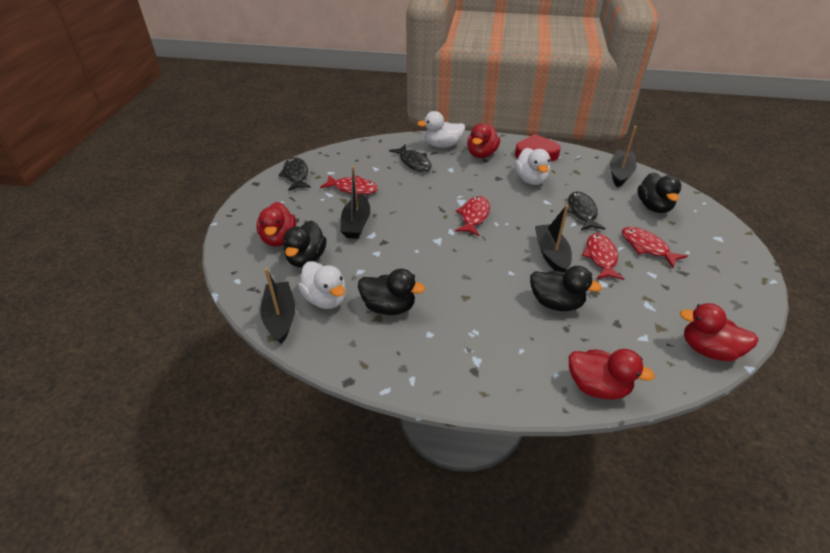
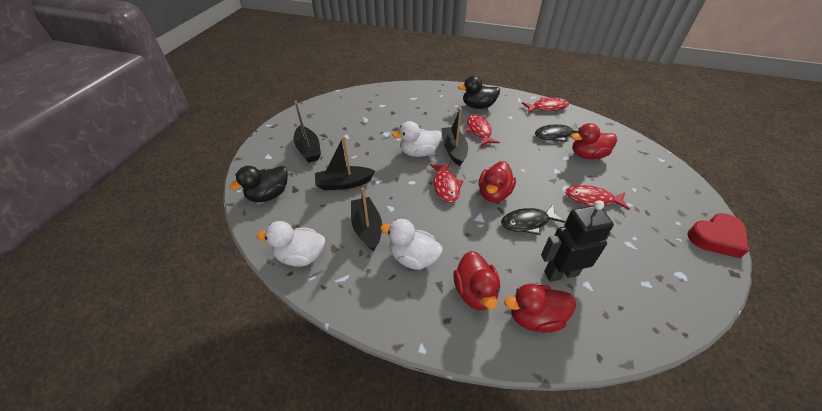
black duck: 4 -> 2
black fish: 3 -> 2
black robot: 0 -> 1

